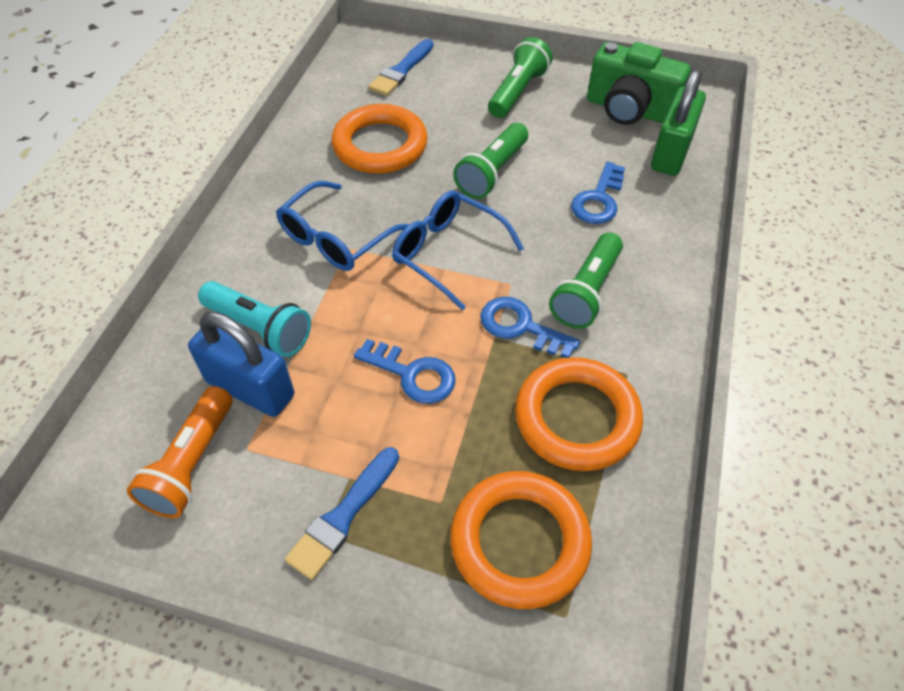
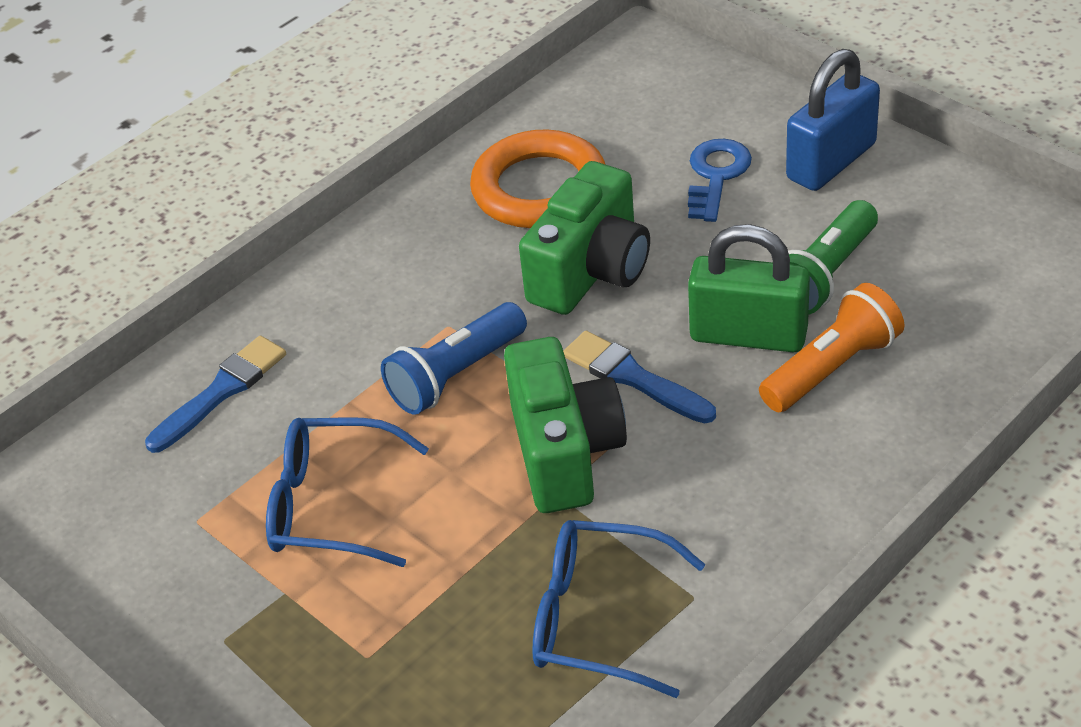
blue flashlight: 0 -> 1
blue key: 3 -> 1
green camera: 1 -> 2
green flashlight: 3 -> 1
orange ring: 3 -> 1
turquoise flashlight: 1 -> 0

